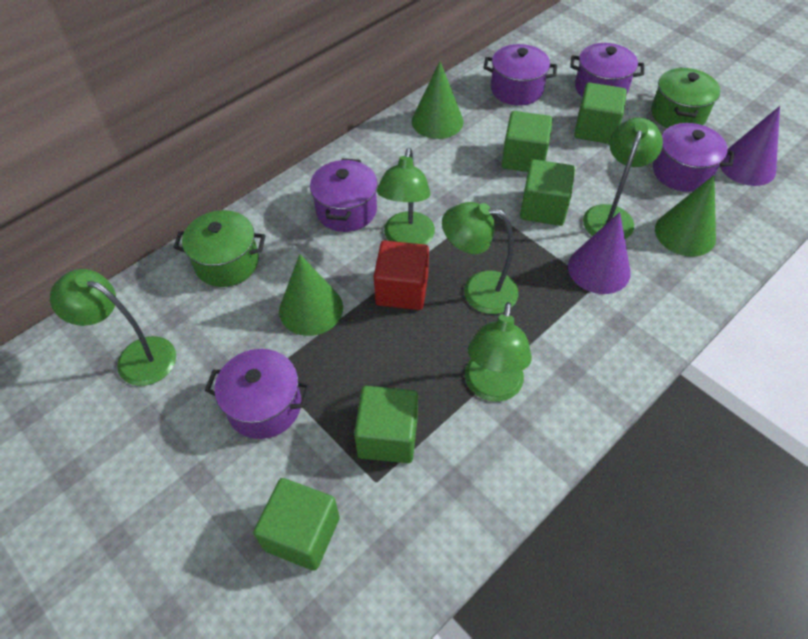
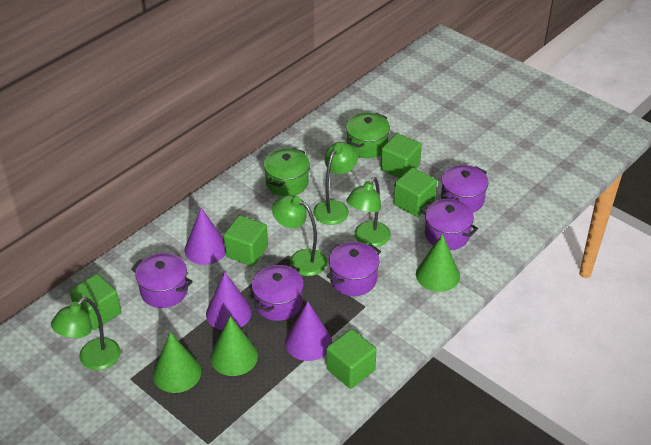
green lamp: 5 -> 4
purple cone: 2 -> 3
red cube: 1 -> 0

